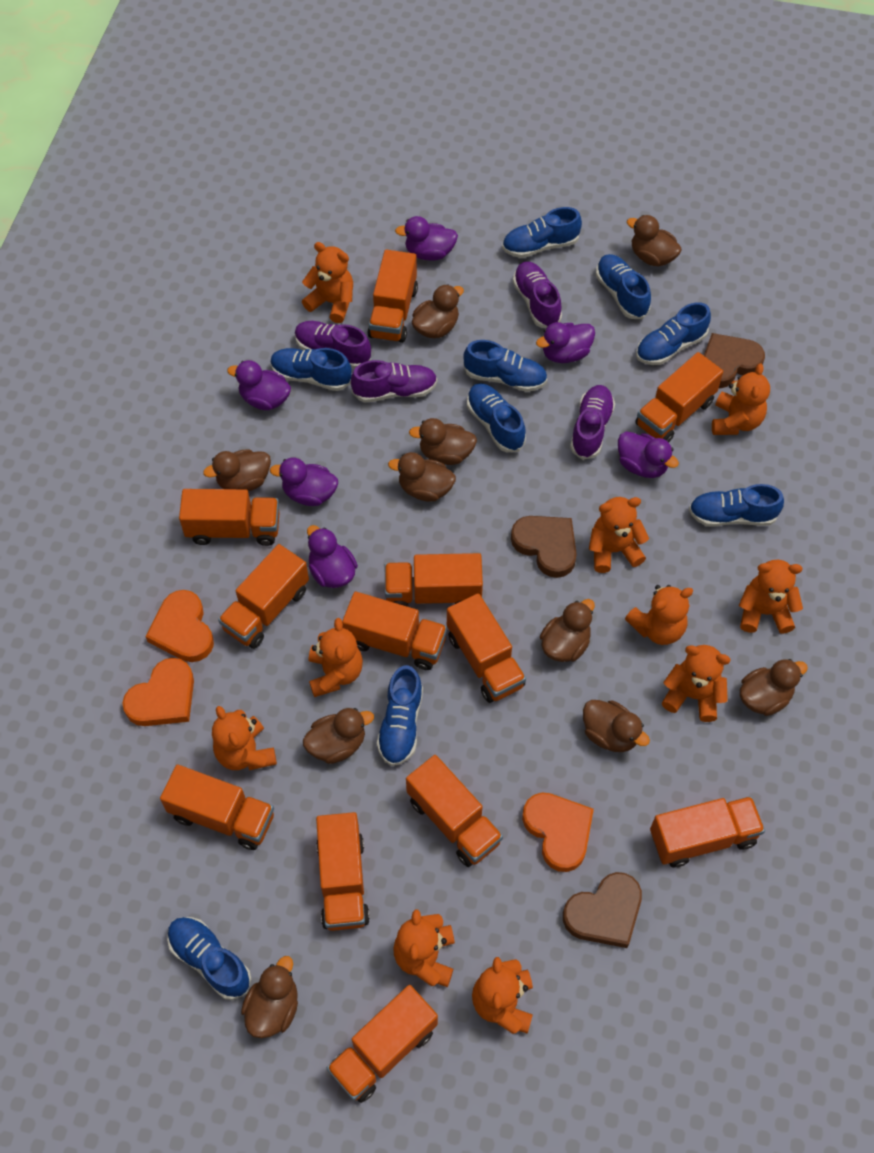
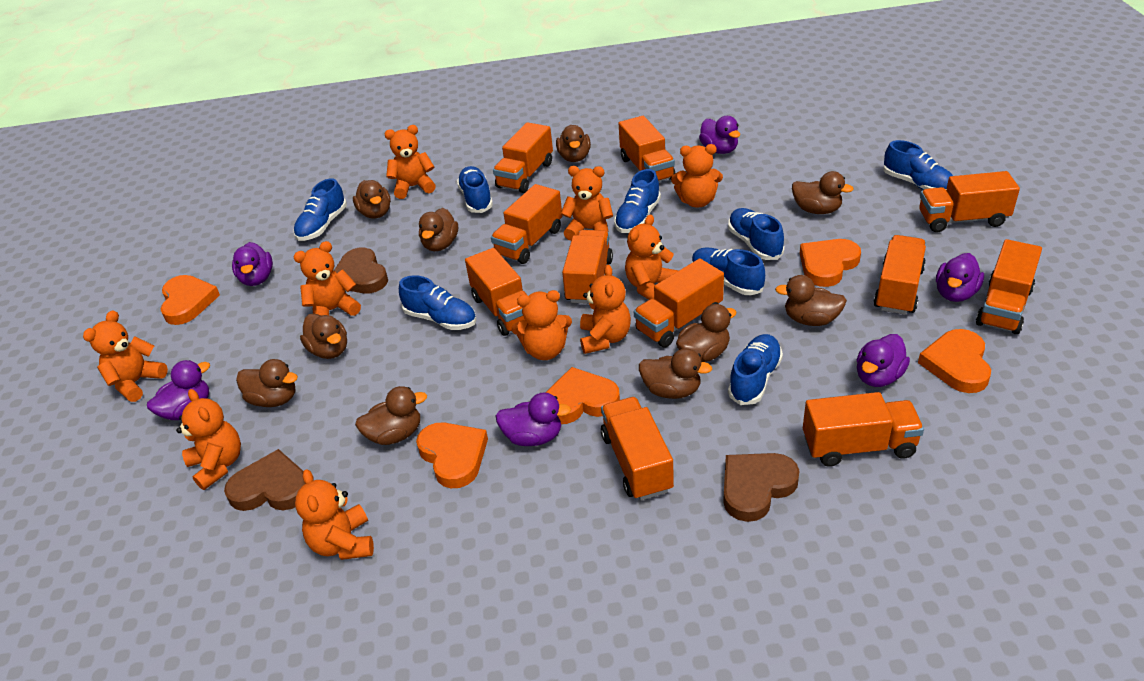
blue shoe: 9 -> 8
orange heart: 3 -> 5
orange truck: 12 -> 11
purple shoe: 4 -> 0

